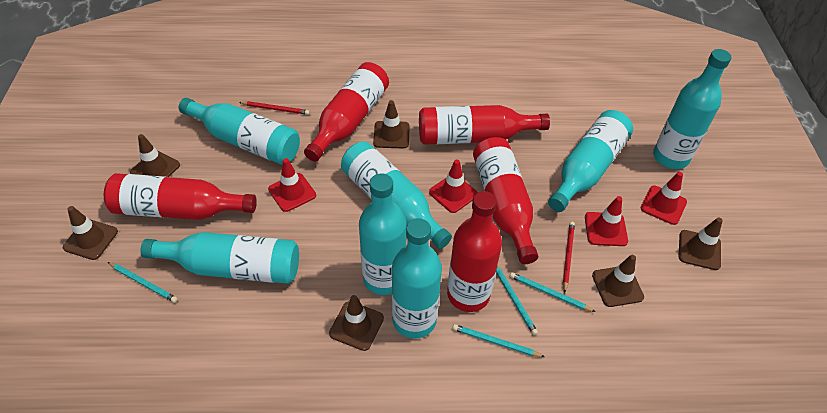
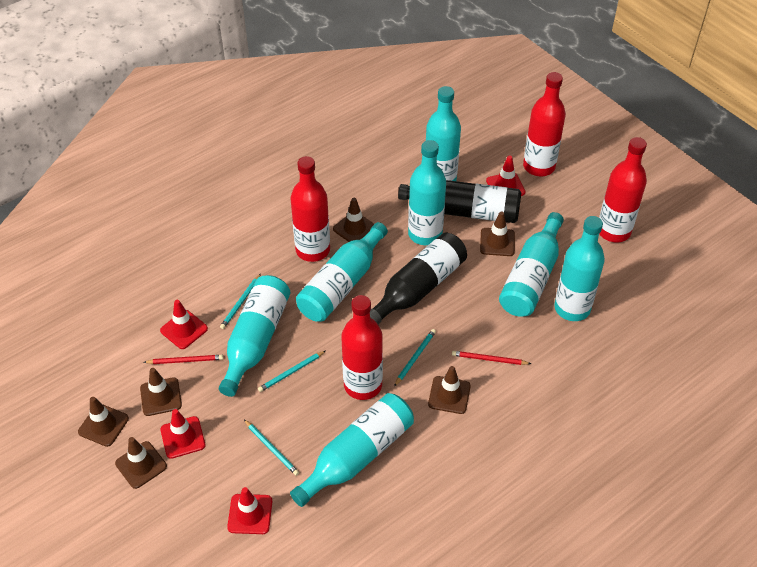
black bottle: 0 -> 2
red bottle: 5 -> 4

